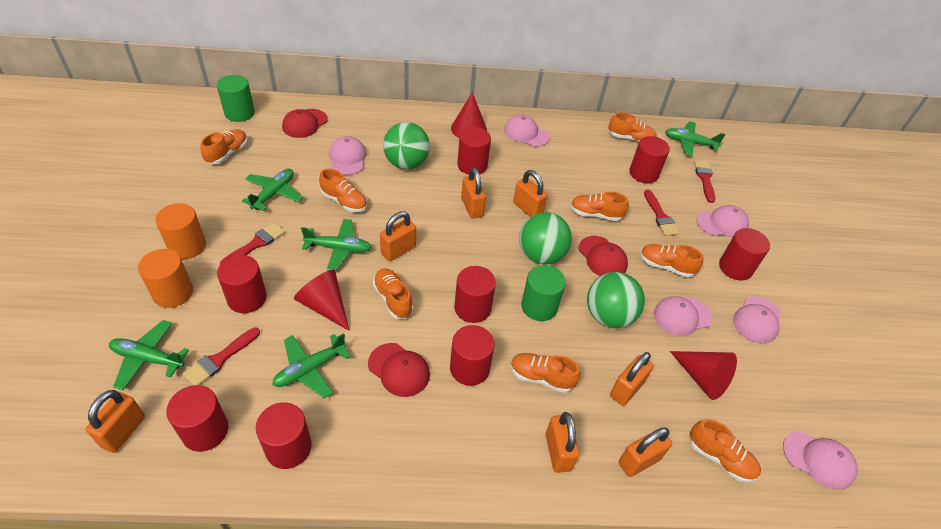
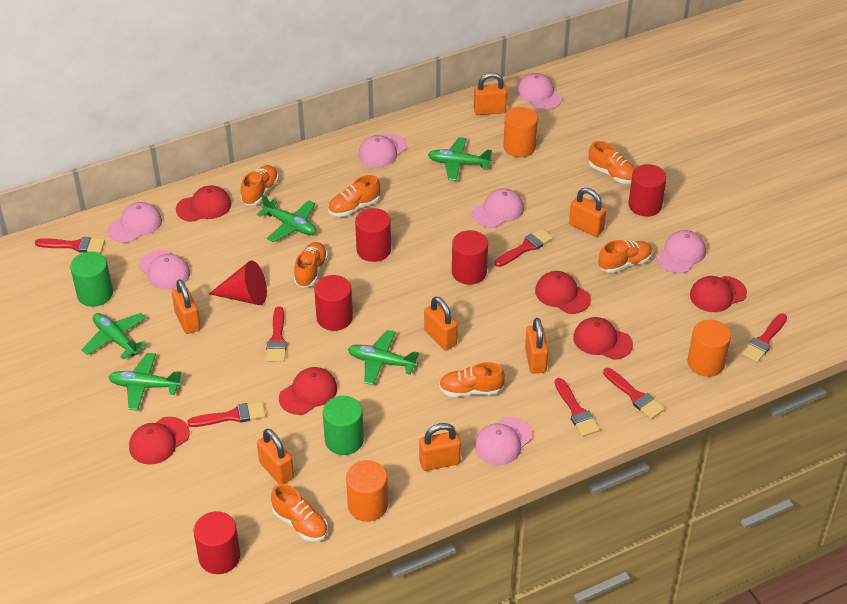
green ball: 3 -> 0
orange cylinder: 2 -> 3
orange shoe: 8 -> 7
pink cap: 6 -> 7
red brush: 4 -> 7
red cap: 3 -> 6
red cone: 3 -> 1
red cylinder: 8 -> 5

